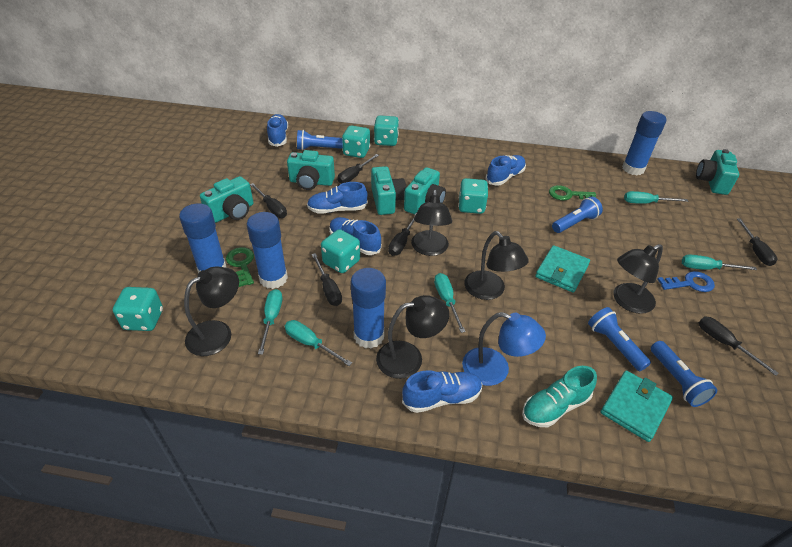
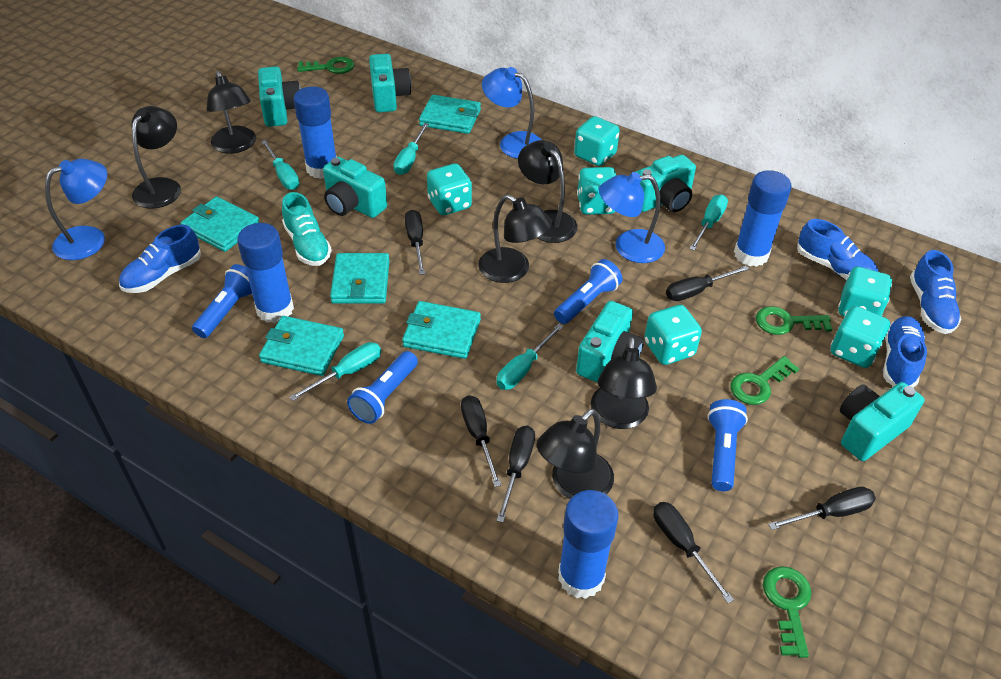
black lamp: 5 -> 6
blue key: 1 -> 0
blue lamp: 1 -> 3
blue shoe: 5 -> 4
green key: 2 -> 4
turquoise camera: 5 -> 6
turquoise dice: 5 -> 6
turquoise wallet: 2 -> 5

